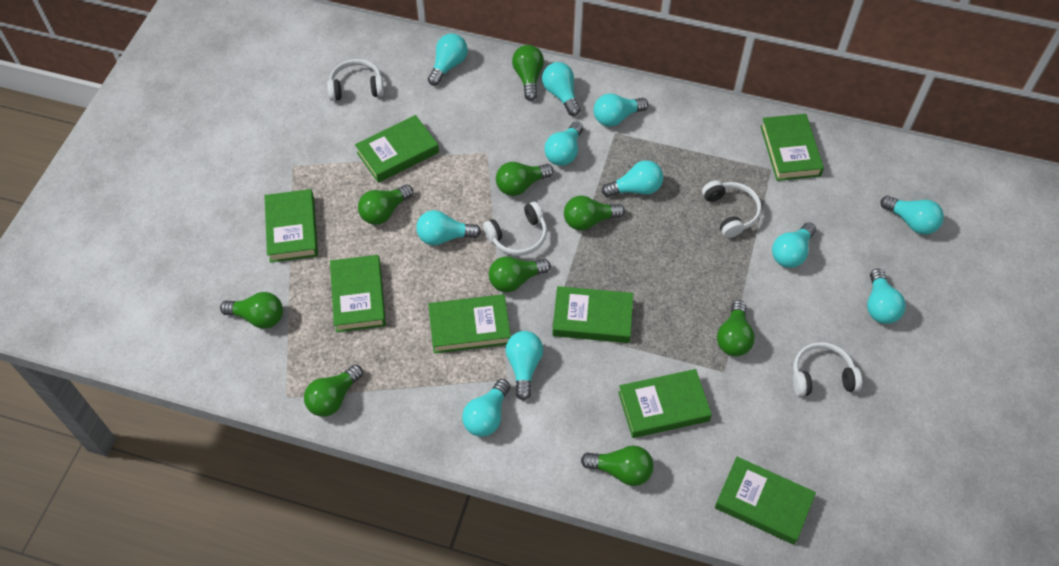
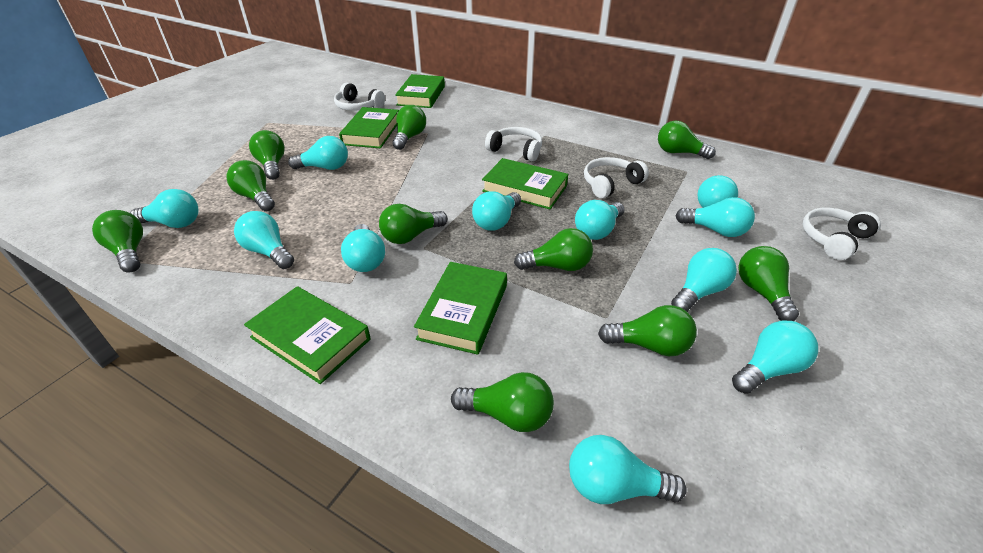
green book: 8 -> 5
green light bulb: 9 -> 10

